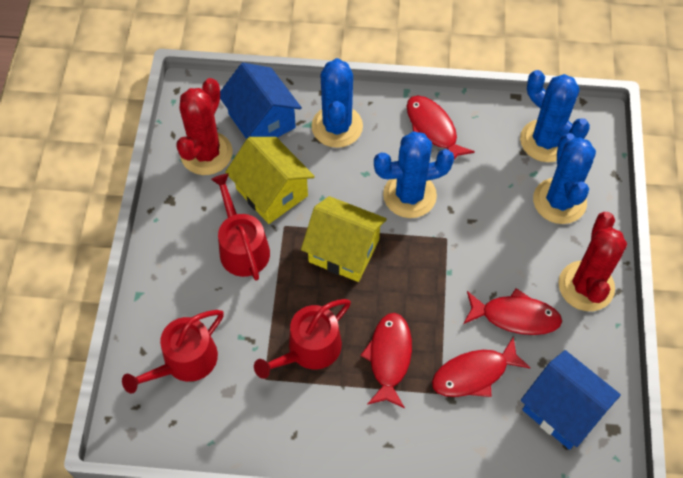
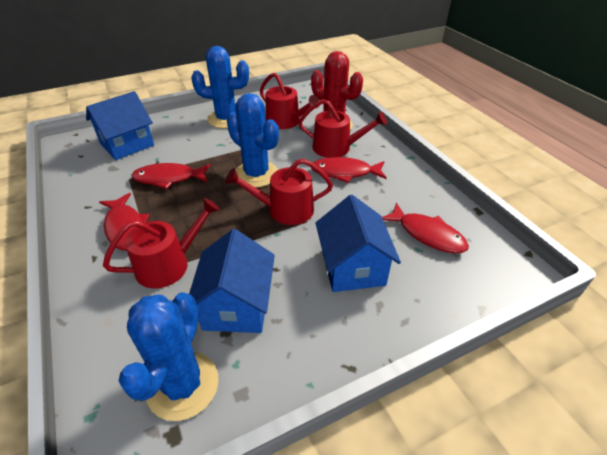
blue cactus: 4 -> 3
blue house: 2 -> 3
red cactus: 2 -> 1
red watering can: 3 -> 4
yellow house: 2 -> 0

